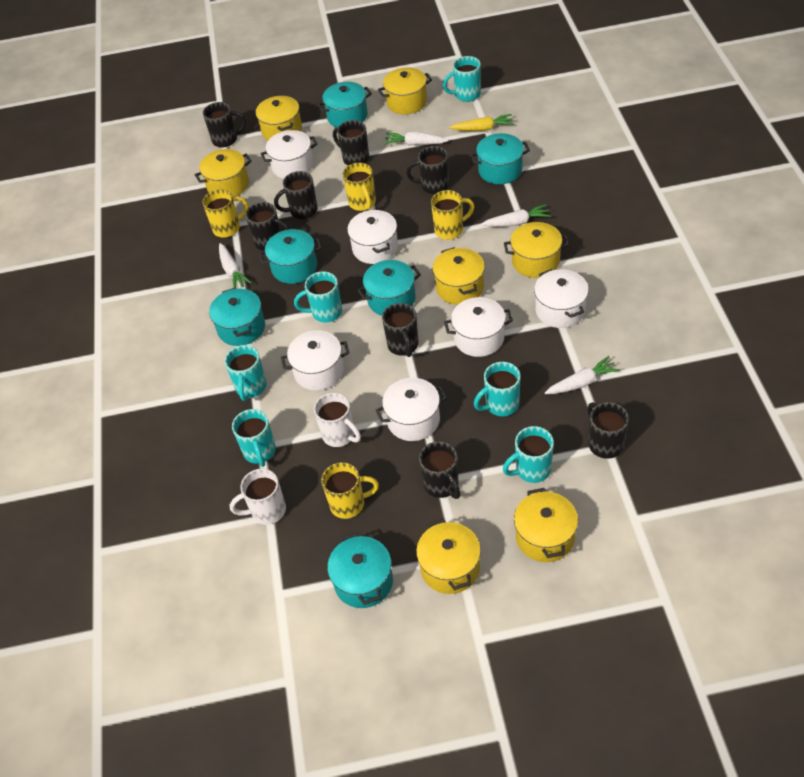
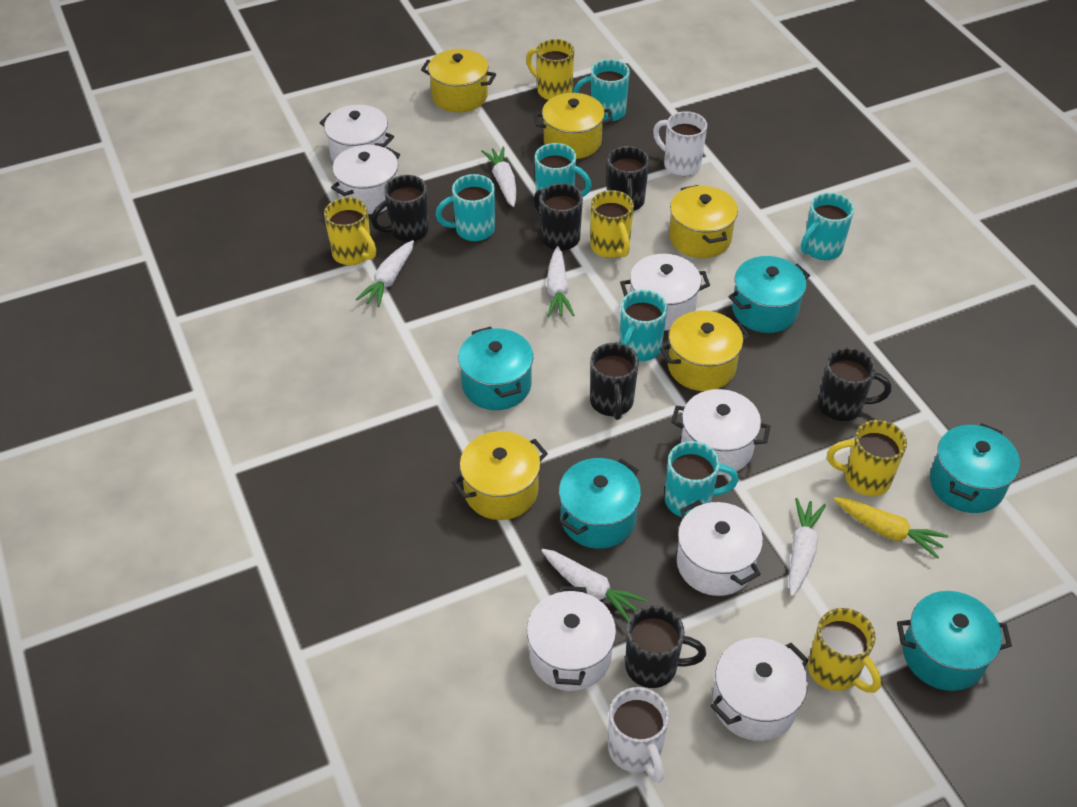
black mug: 8 -> 6
turquoise pot: 6 -> 5
white carrot: 4 -> 5
white pot: 6 -> 7
yellow mug: 4 -> 5
yellow pot: 7 -> 5

